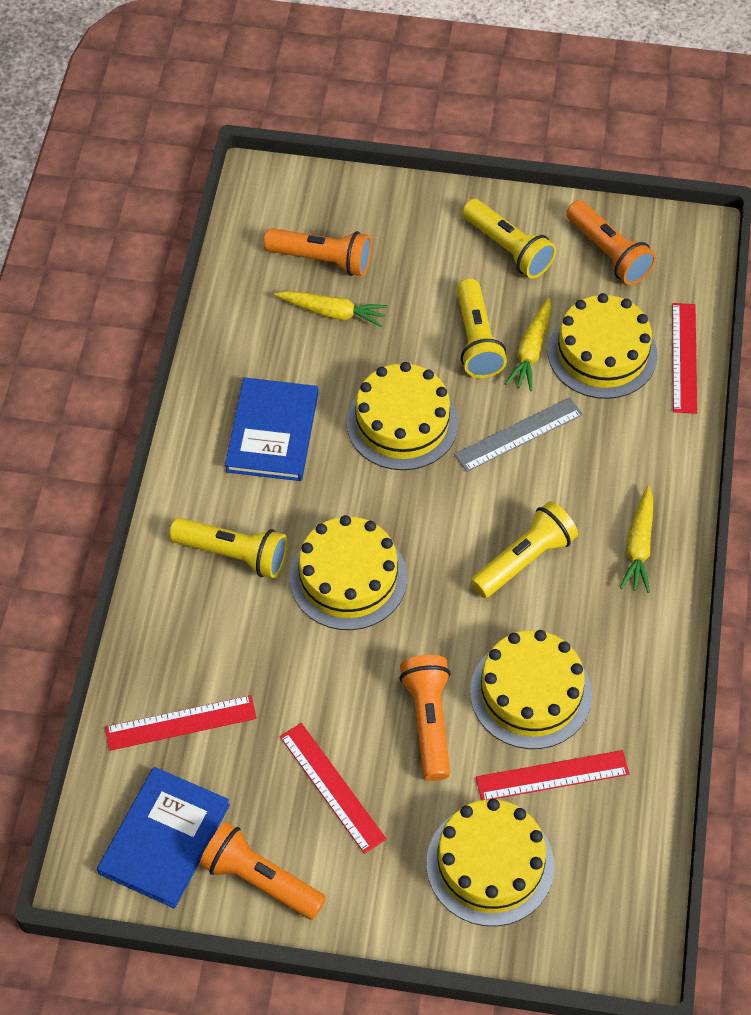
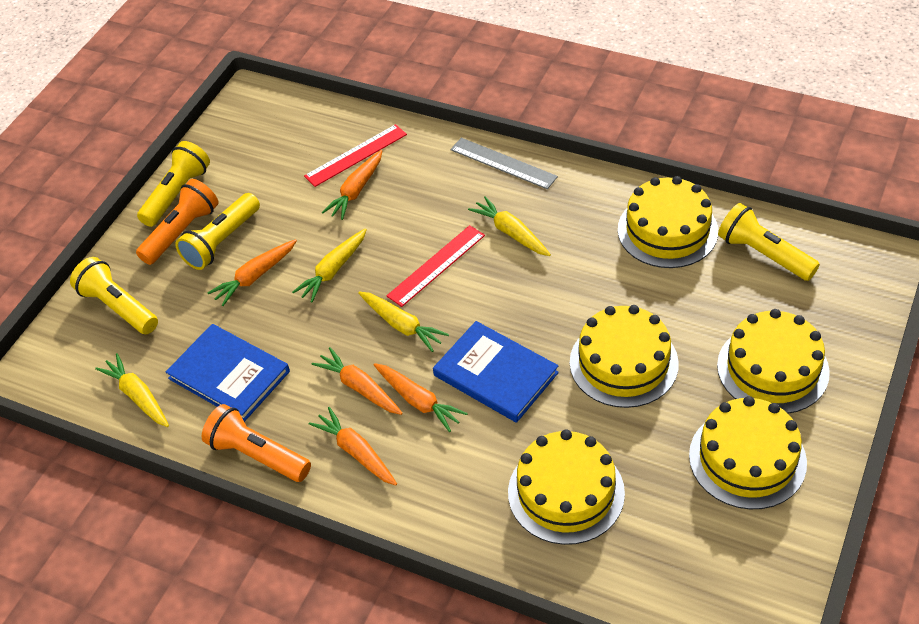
orange carrot: 0 -> 5
orange flashlight: 4 -> 2
red ruler: 4 -> 2
yellow carrot: 3 -> 4

